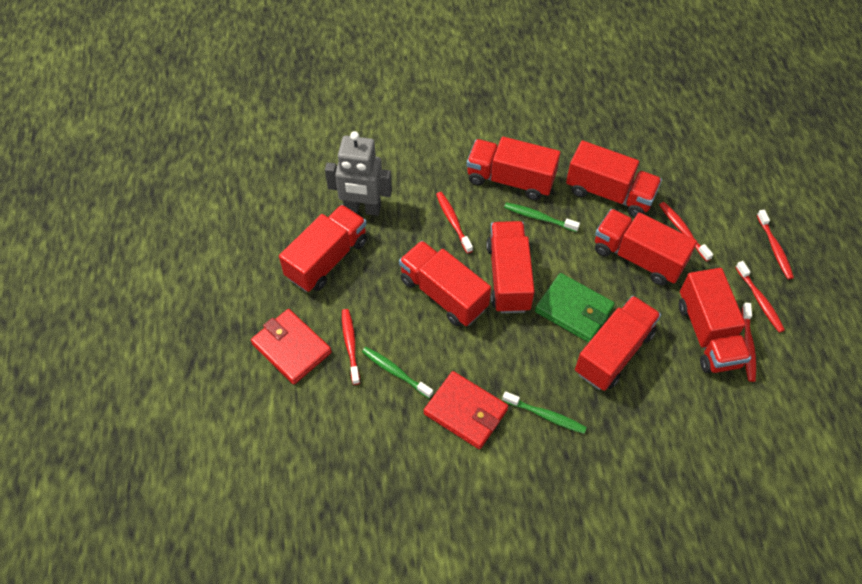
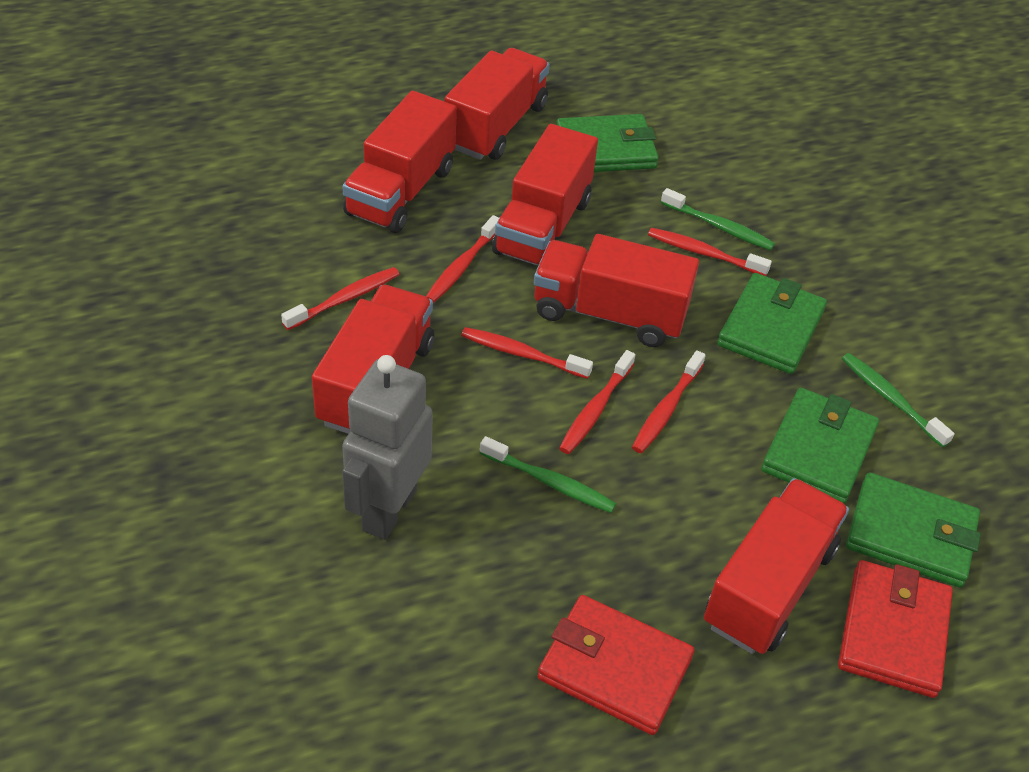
green wallet: 1 -> 4
red truck: 8 -> 6

